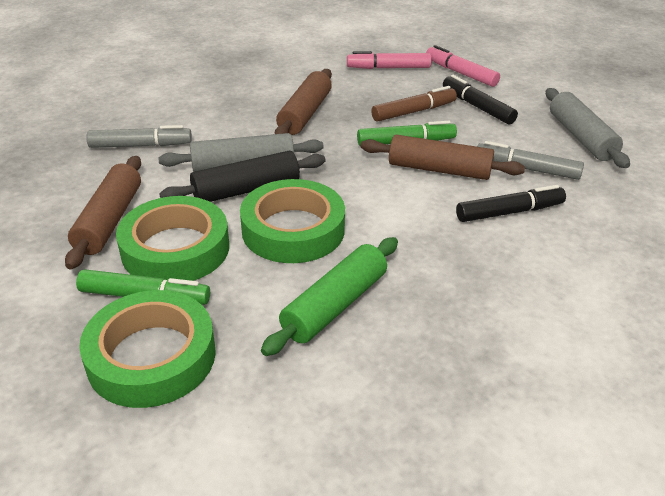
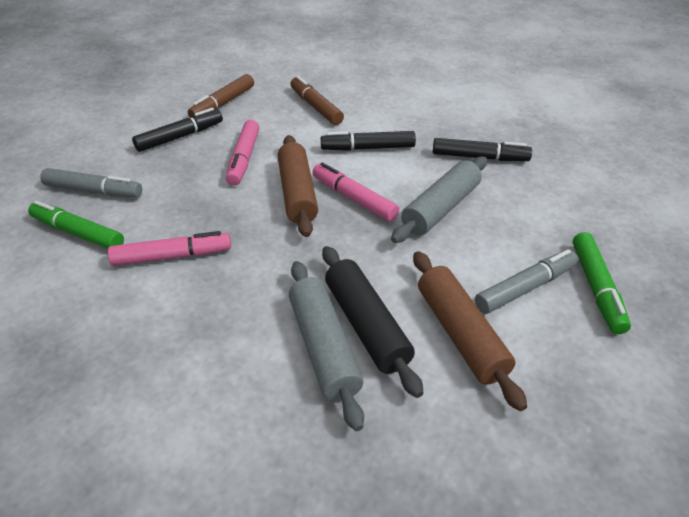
black marker: 2 -> 3
brown marker: 1 -> 2
brown rolling pin: 3 -> 2
green rolling pin: 1 -> 0
green tape: 3 -> 0
pink marker: 2 -> 3

